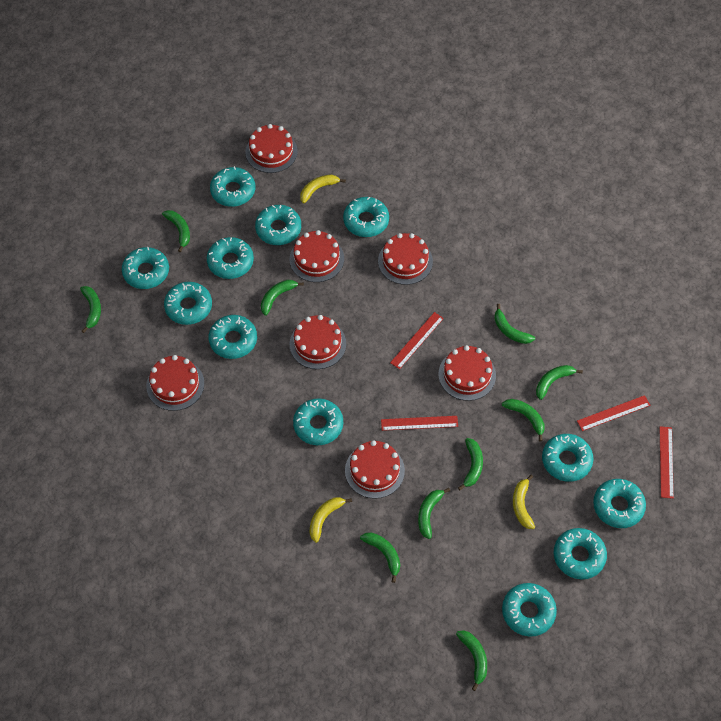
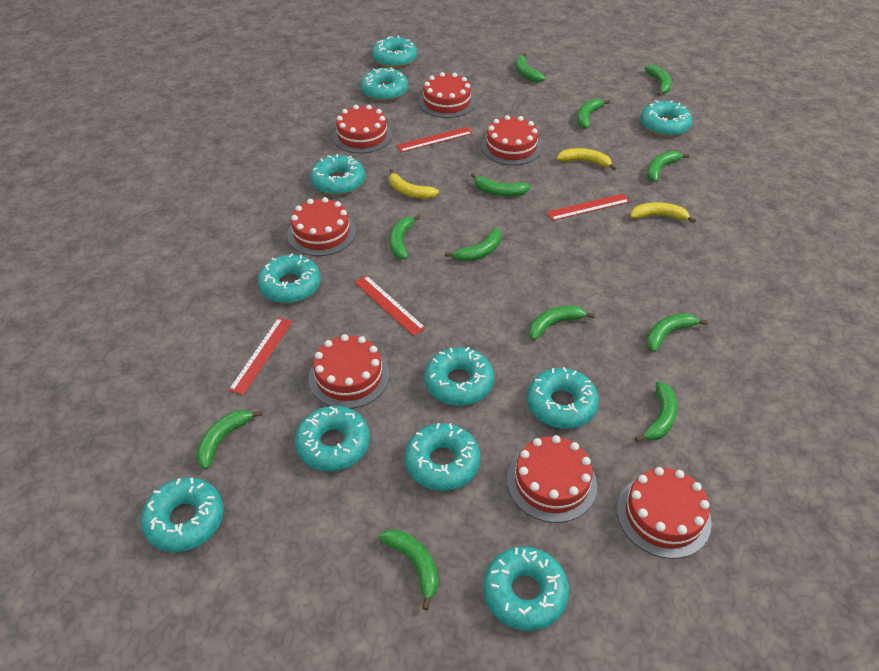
green banana: 10 -> 12
turquoise donut: 12 -> 11

